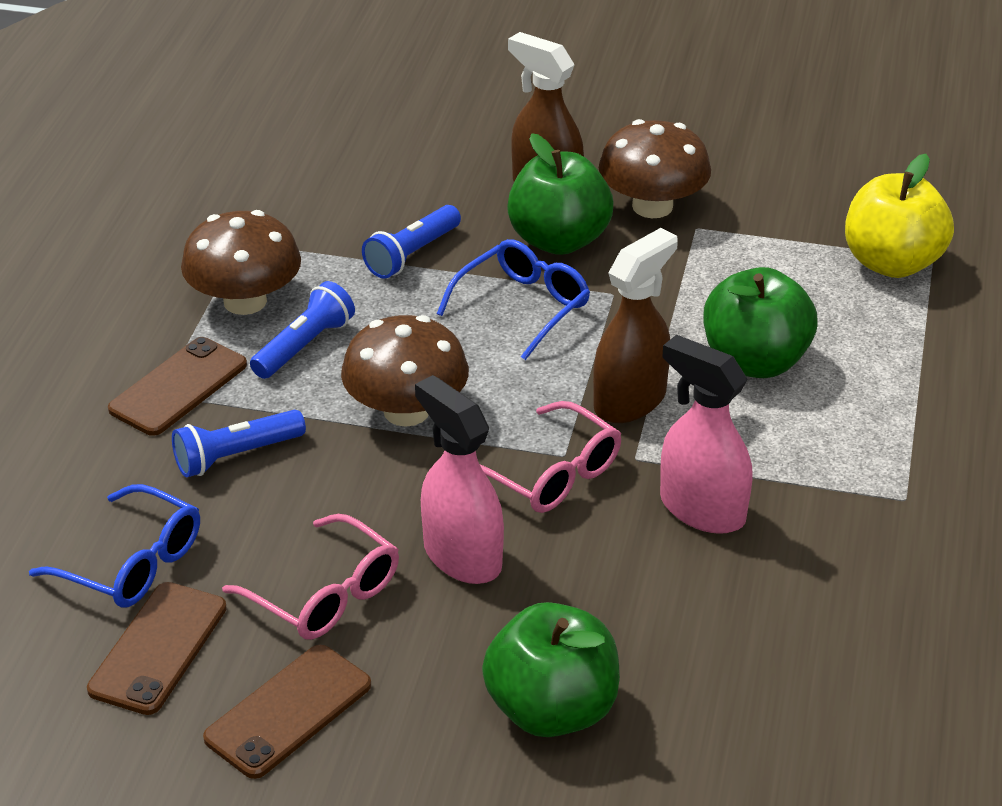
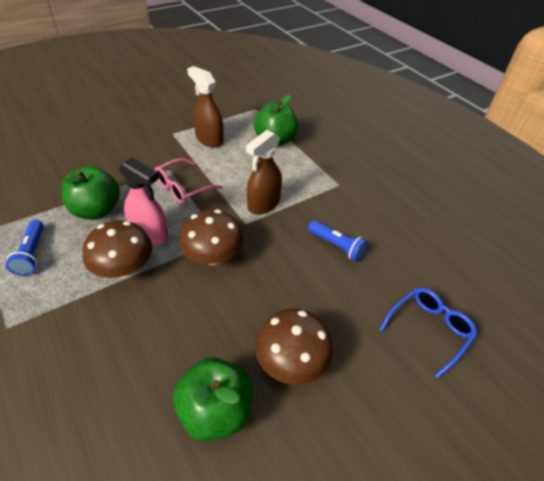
blue flashlight: 3 -> 2
blue glasses: 2 -> 1
brown phone: 3 -> 0
pink glasses: 2 -> 1
pink spray bottle: 2 -> 1
yellow apple: 1 -> 0

